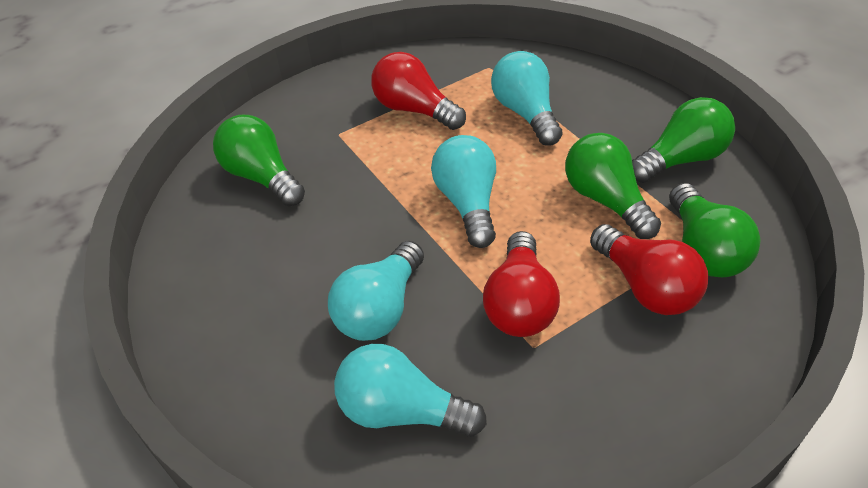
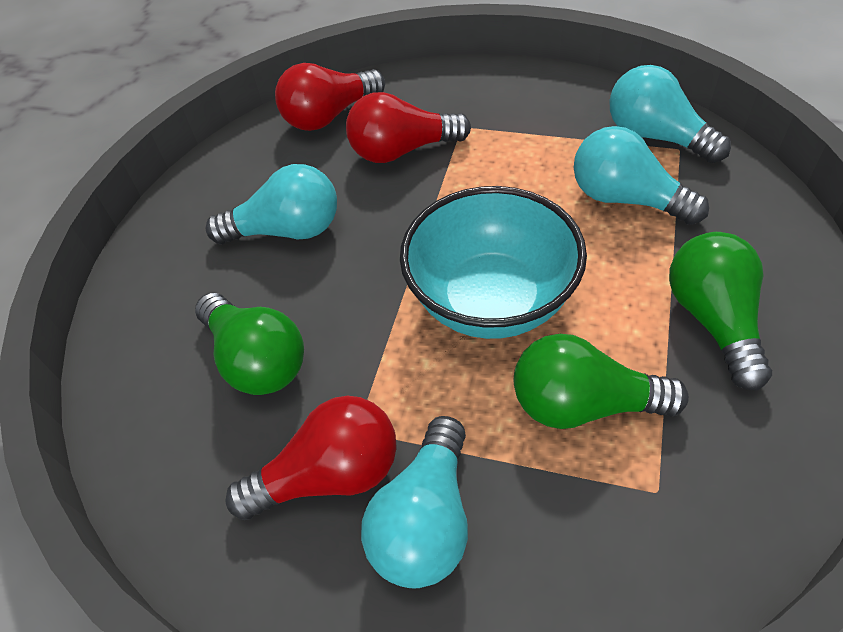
green light bulb: 4 -> 3
turquoise bowl: 0 -> 1

